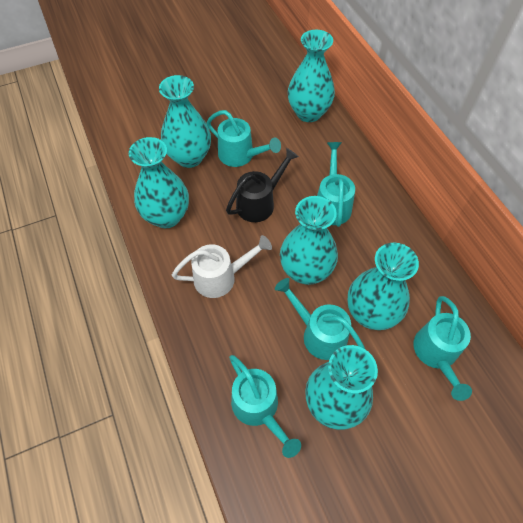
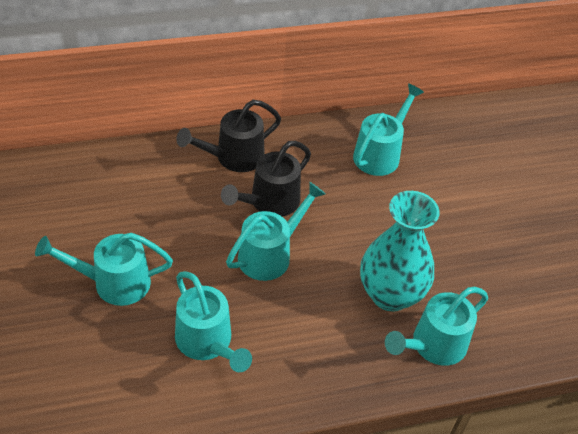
black watering can: 1 -> 2
turquoise vase: 6 -> 1
white watering can: 1 -> 0

